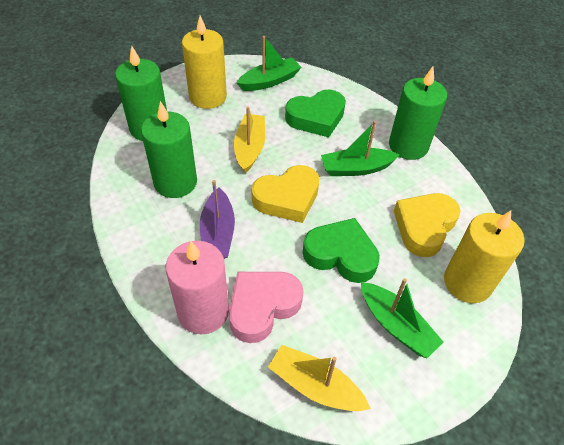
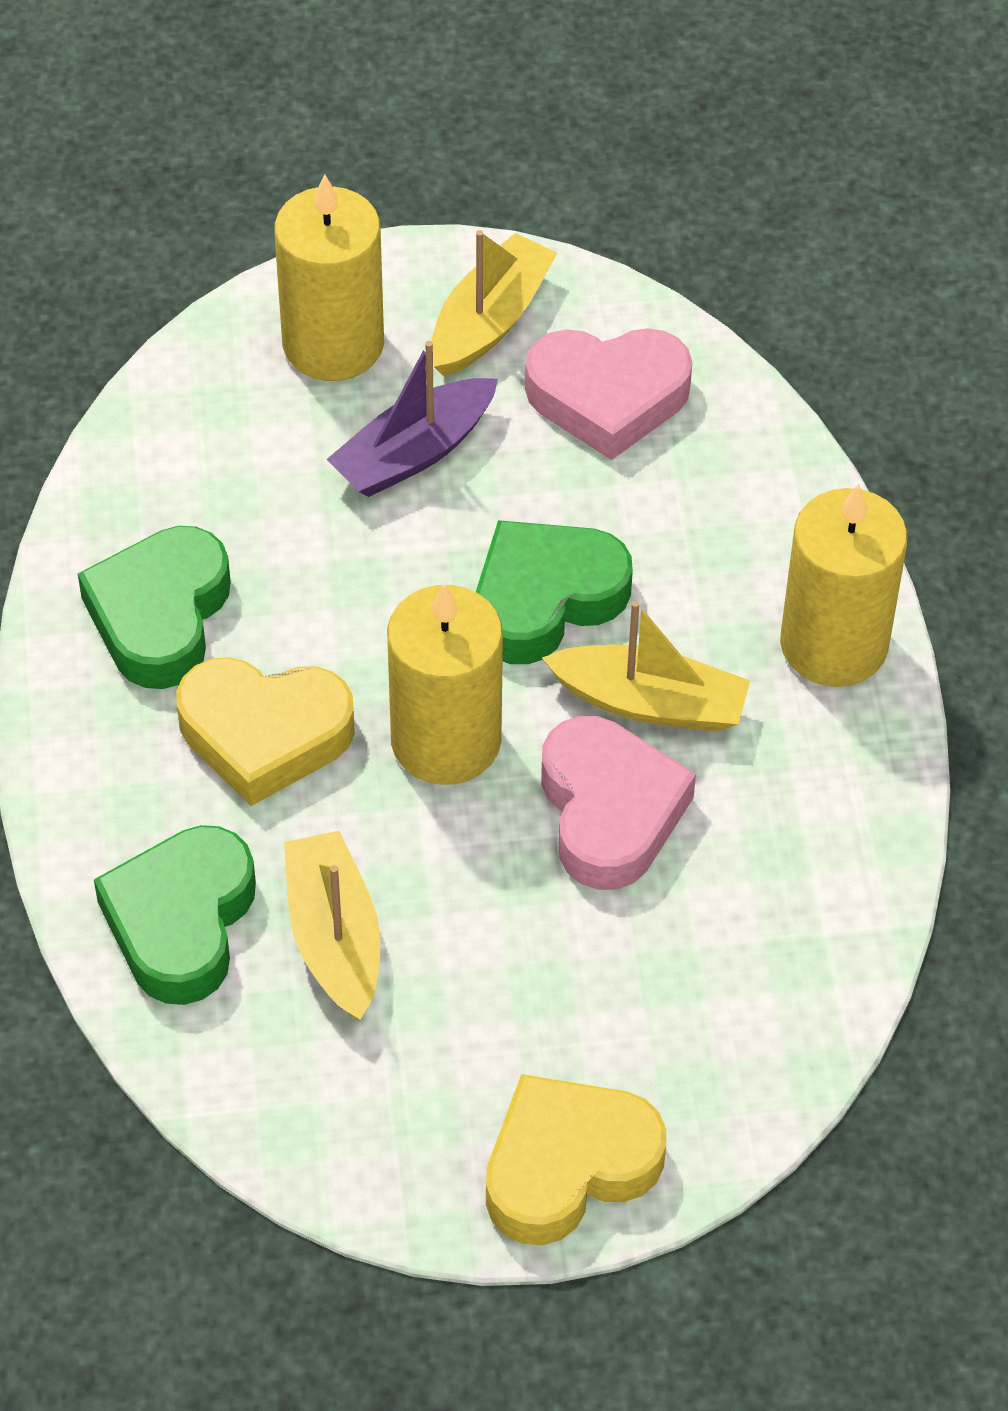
green boat: 3 -> 0
green candle: 3 -> 0
green heart: 2 -> 3
pink candle: 1 -> 0
pink heart: 1 -> 2
yellow boat: 2 -> 3
yellow candle: 2 -> 3

